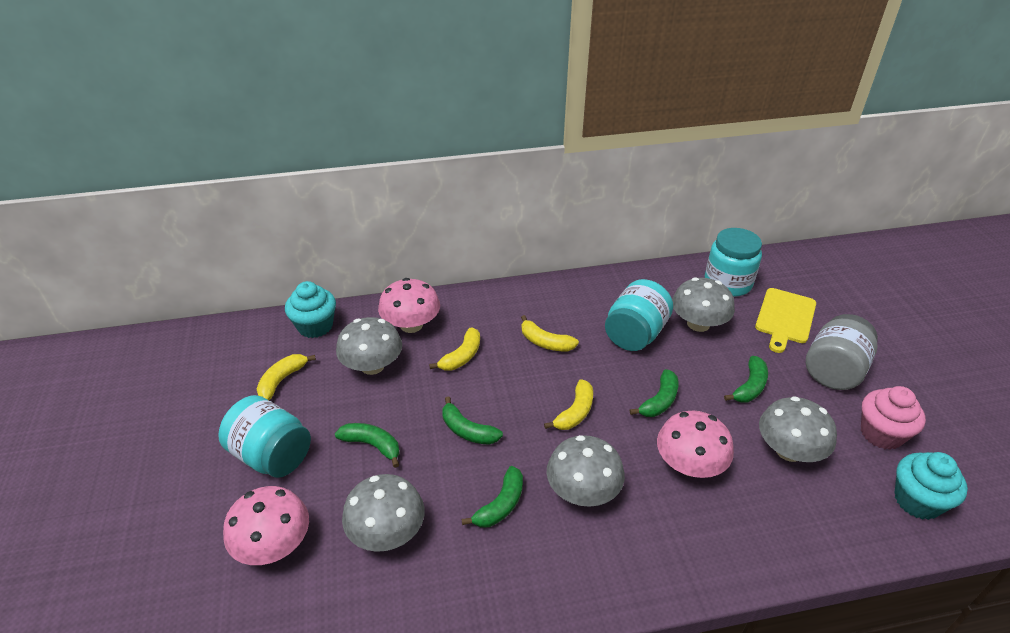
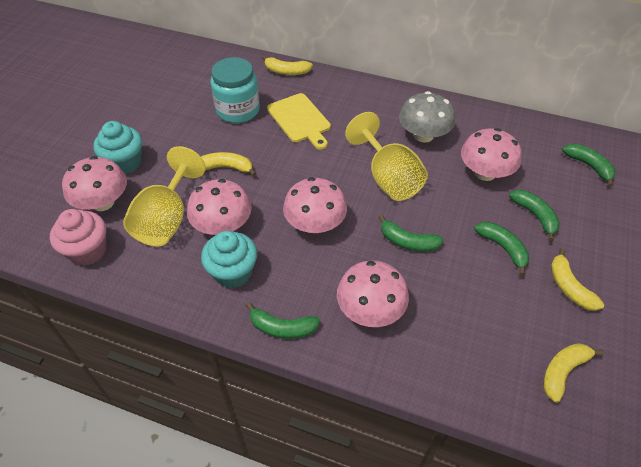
grey jar: 1 -> 0
grey mushroom: 5 -> 1
pink mushroom: 3 -> 5
turquoise jar: 3 -> 1
yellow goblet: 0 -> 2

